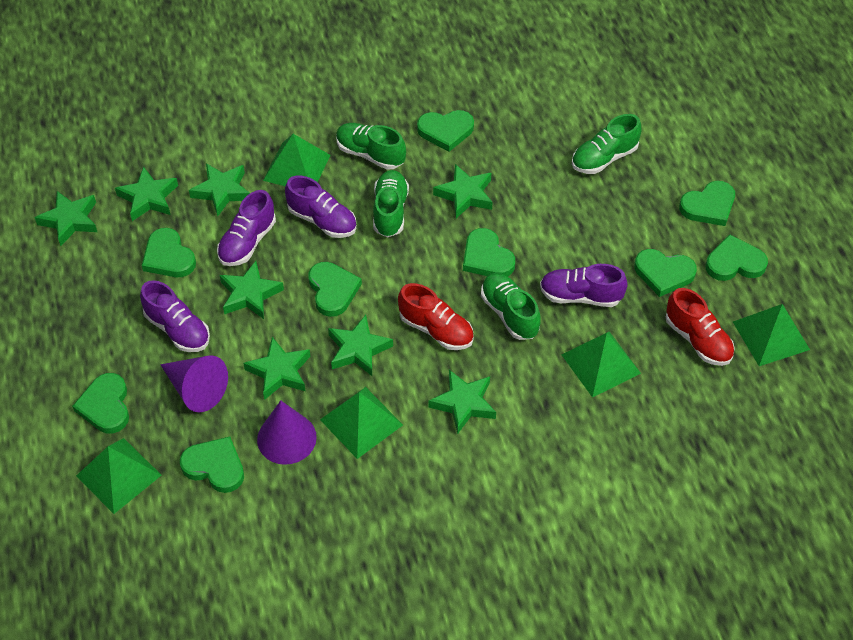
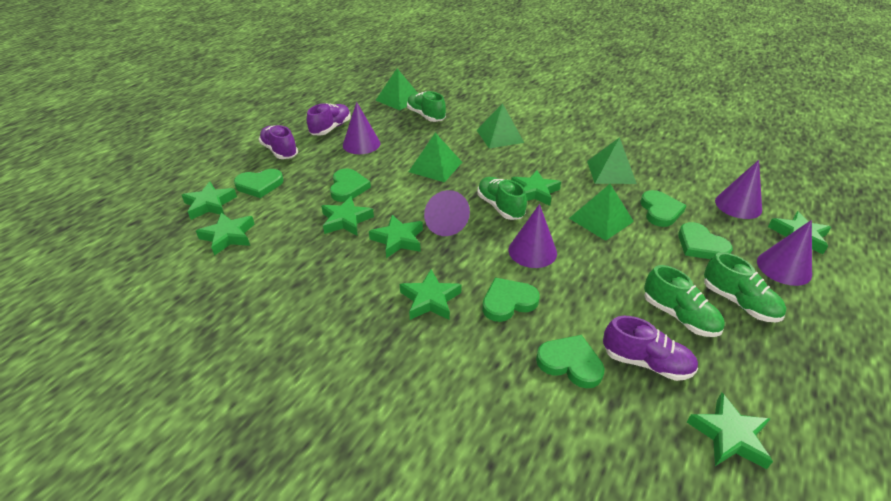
green heart: 9 -> 6
purple cone: 2 -> 5
purple shoe: 4 -> 3
red shoe: 2 -> 0

